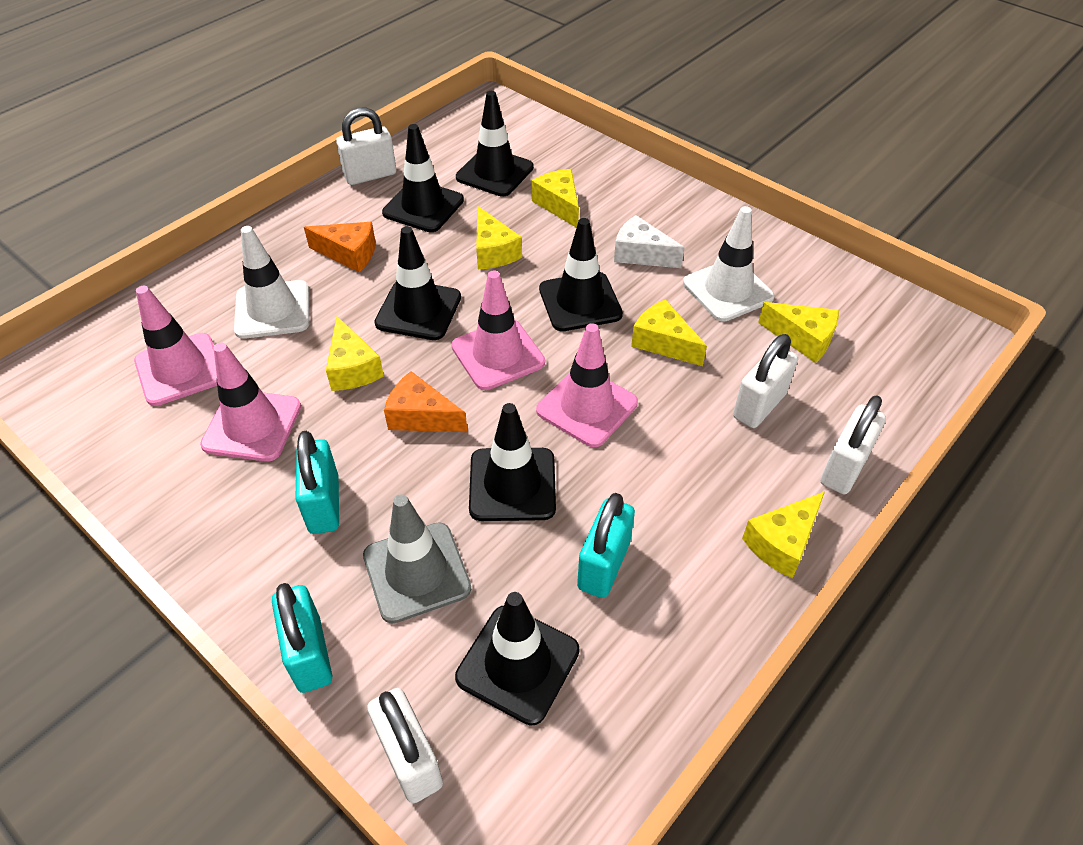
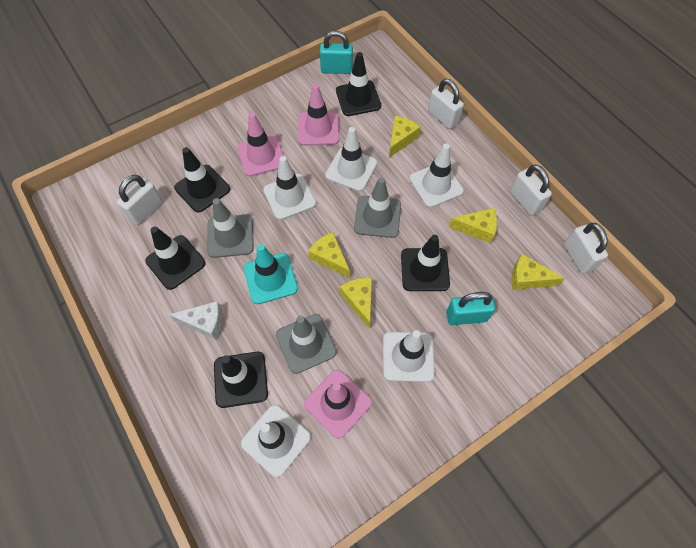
black traffic cone: 6 -> 5
grey traffic cone: 1 -> 3
orange cheese: 2 -> 0
pink traffic cone: 4 -> 3
turquoise padlock: 3 -> 2
turquoise traffic cone: 0 -> 1
white traffic cone: 2 -> 5
yellow cheese: 6 -> 5

